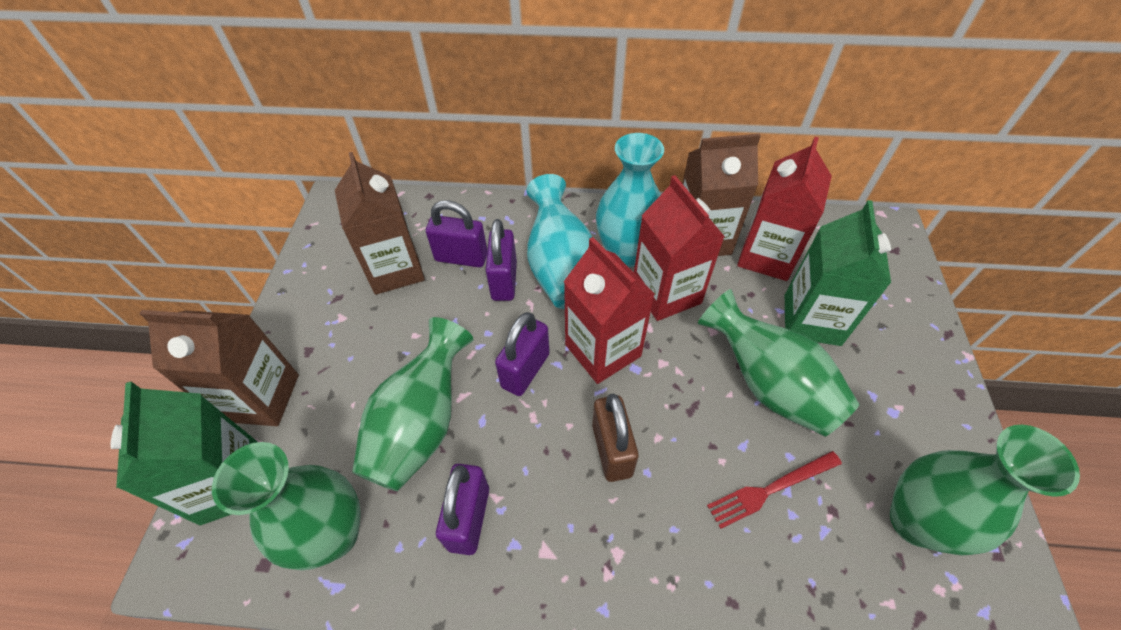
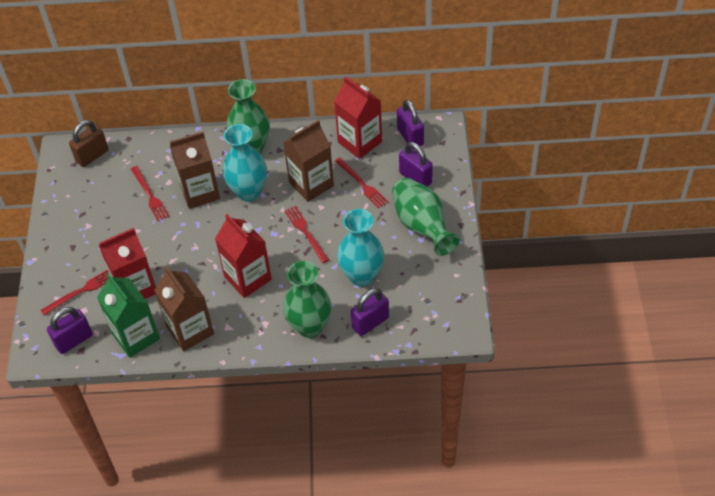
green carton: 2 -> 1
green vase: 4 -> 3
red fork: 1 -> 4

